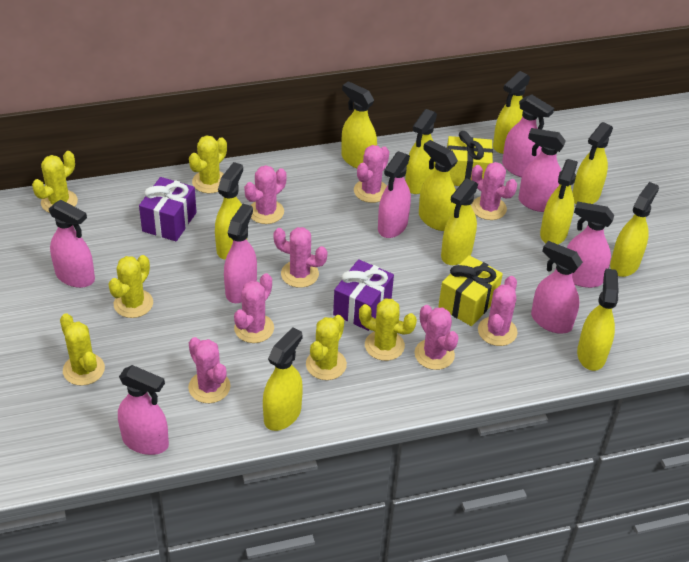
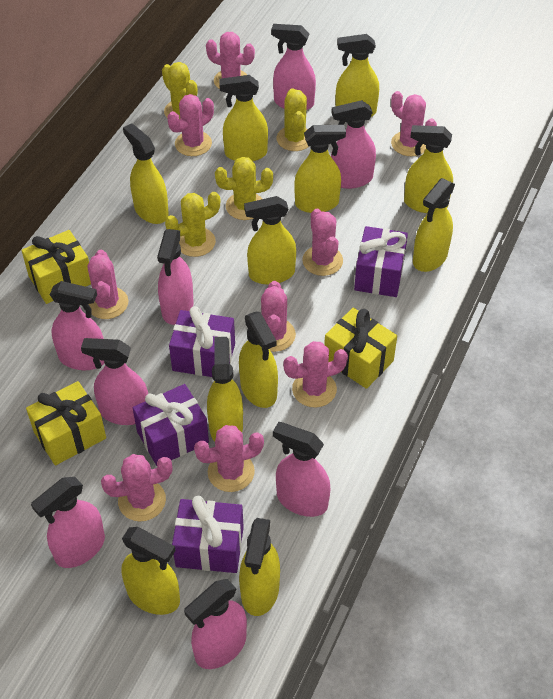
pink cactus: 8 -> 9
purple gift: 2 -> 4
yellow cactus: 6 -> 4
yellow gift: 2 -> 3

